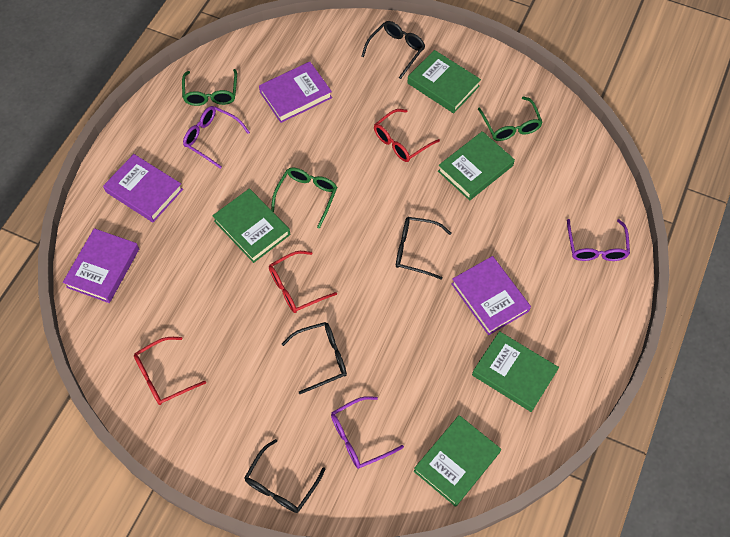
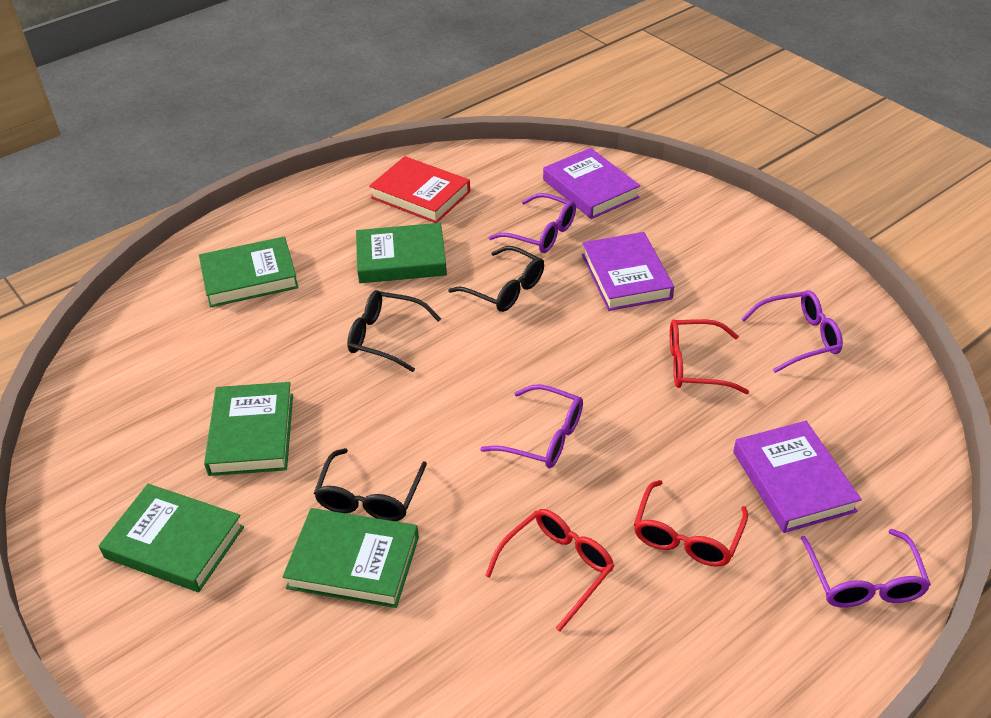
black glasses: 4 -> 3
green glasses: 3 -> 0
purple book: 4 -> 3
purple glasses: 3 -> 4
red book: 0 -> 1

